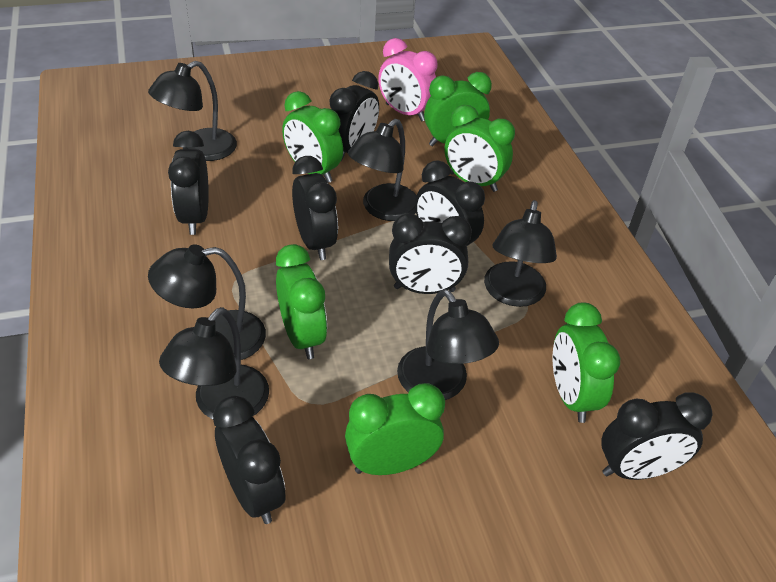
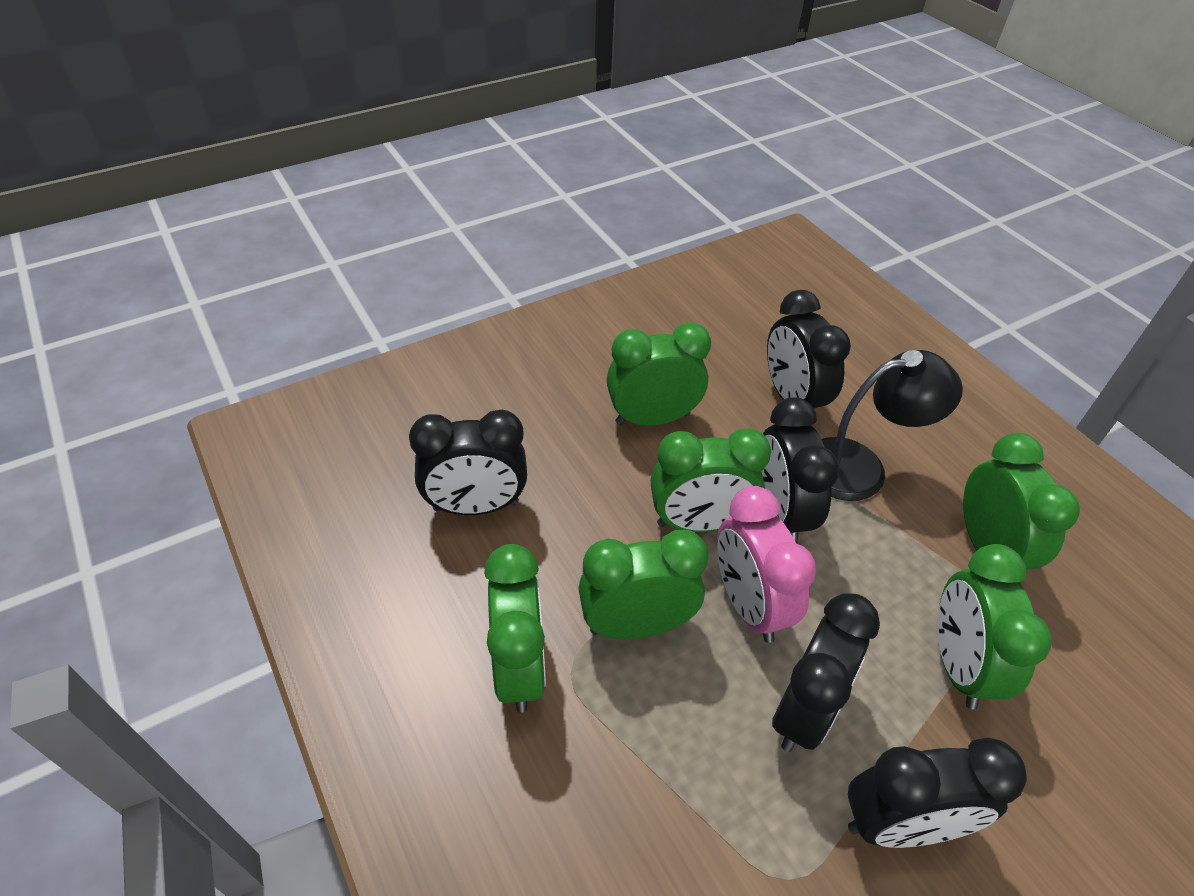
black clock: 7 -> 5
black lamp: 6 -> 1

